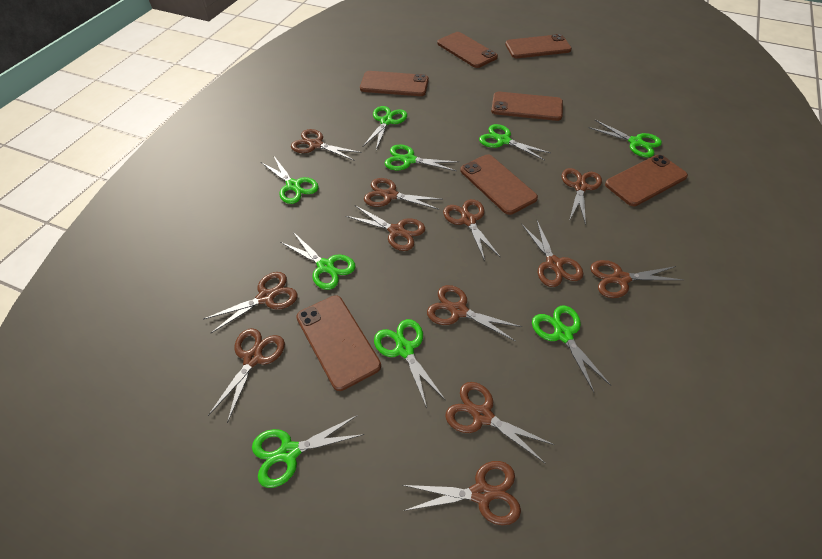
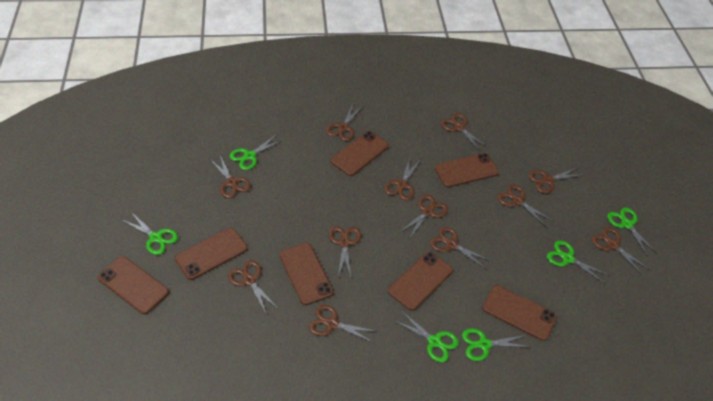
green scissors: 9 -> 6

